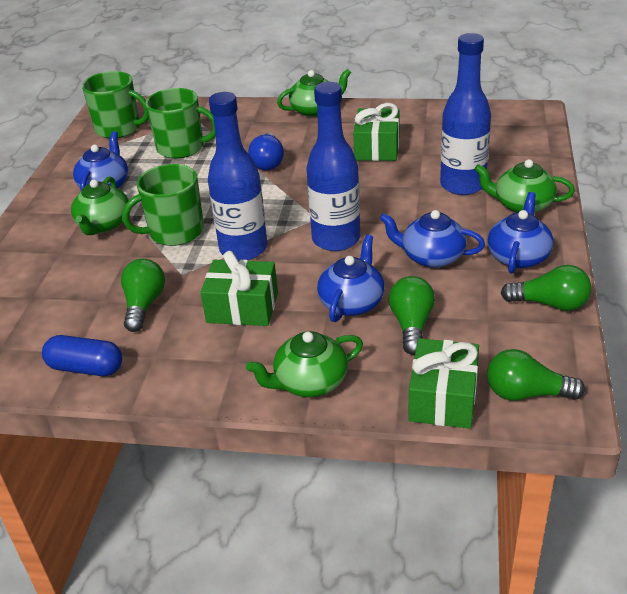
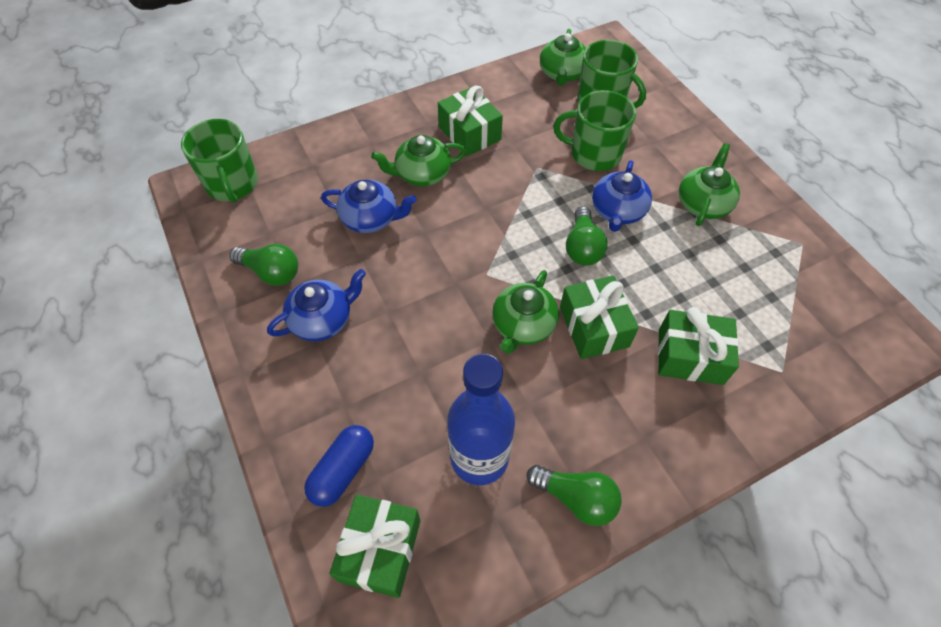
blue bottle: 3 -> 1
blue light bulb: 1 -> 0
blue teapot: 4 -> 3
green gift: 3 -> 4
green light bulb: 4 -> 3

